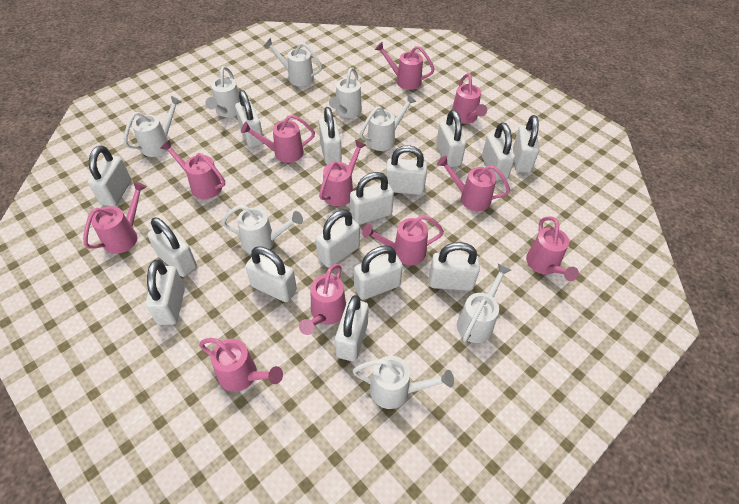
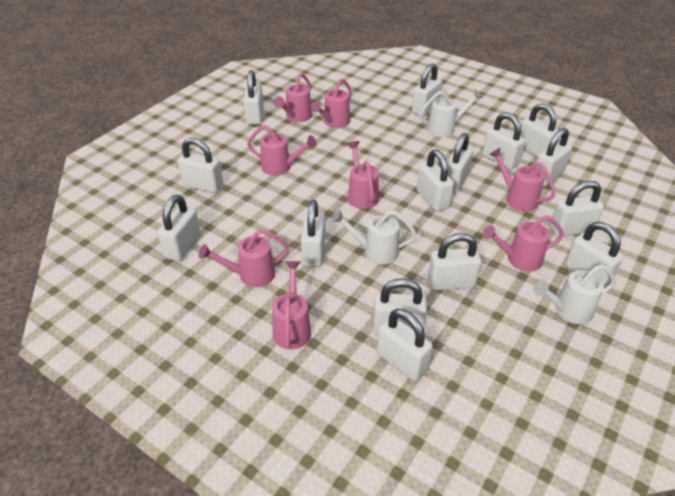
pink watering can: 11 -> 8
white watering can: 8 -> 3

